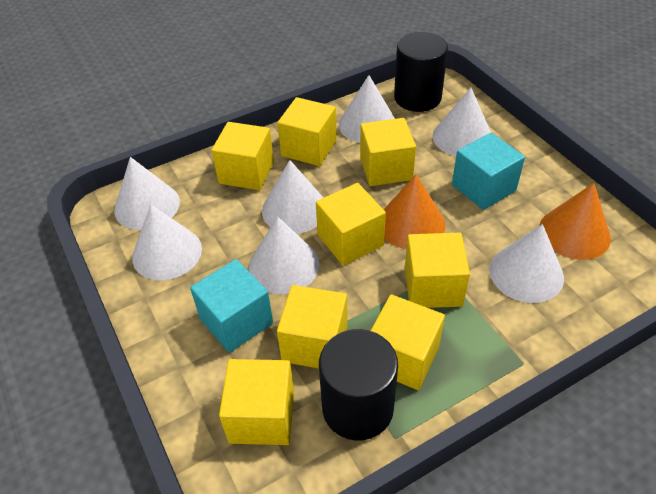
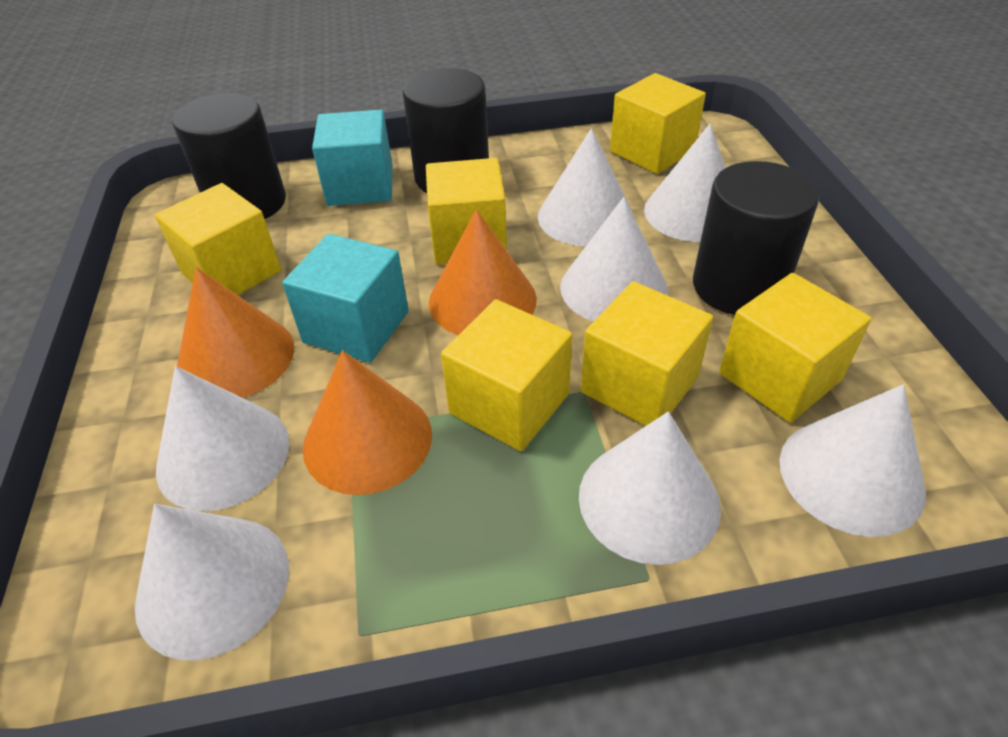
black cylinder: 2 -> 3
orange cone: 2 -> 3
yellow cube: 8 -> 6

